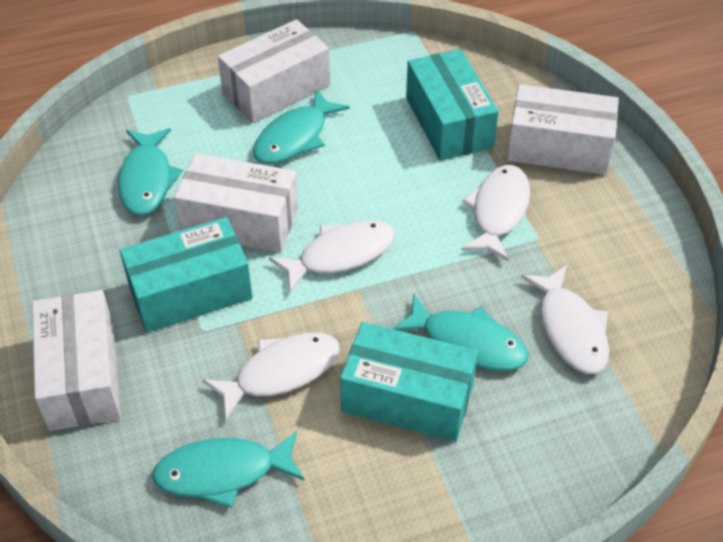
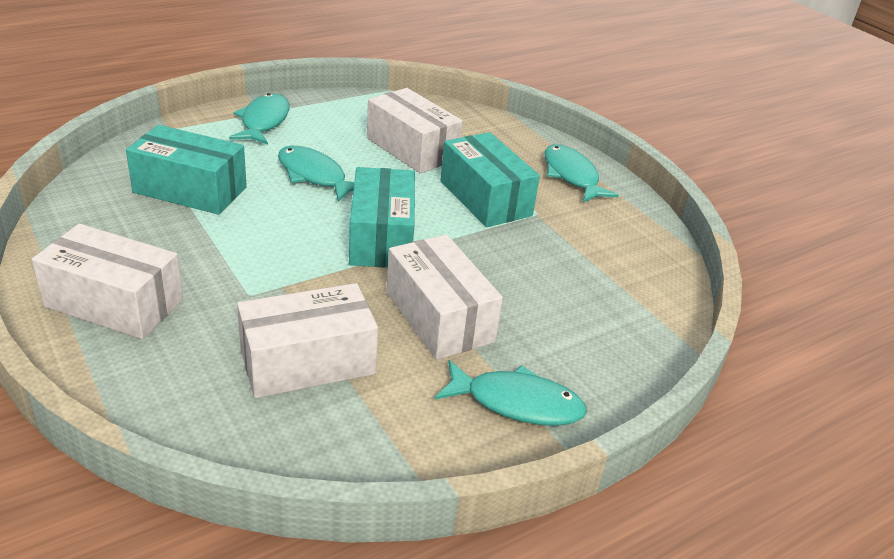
white fish: 4 -> 0

